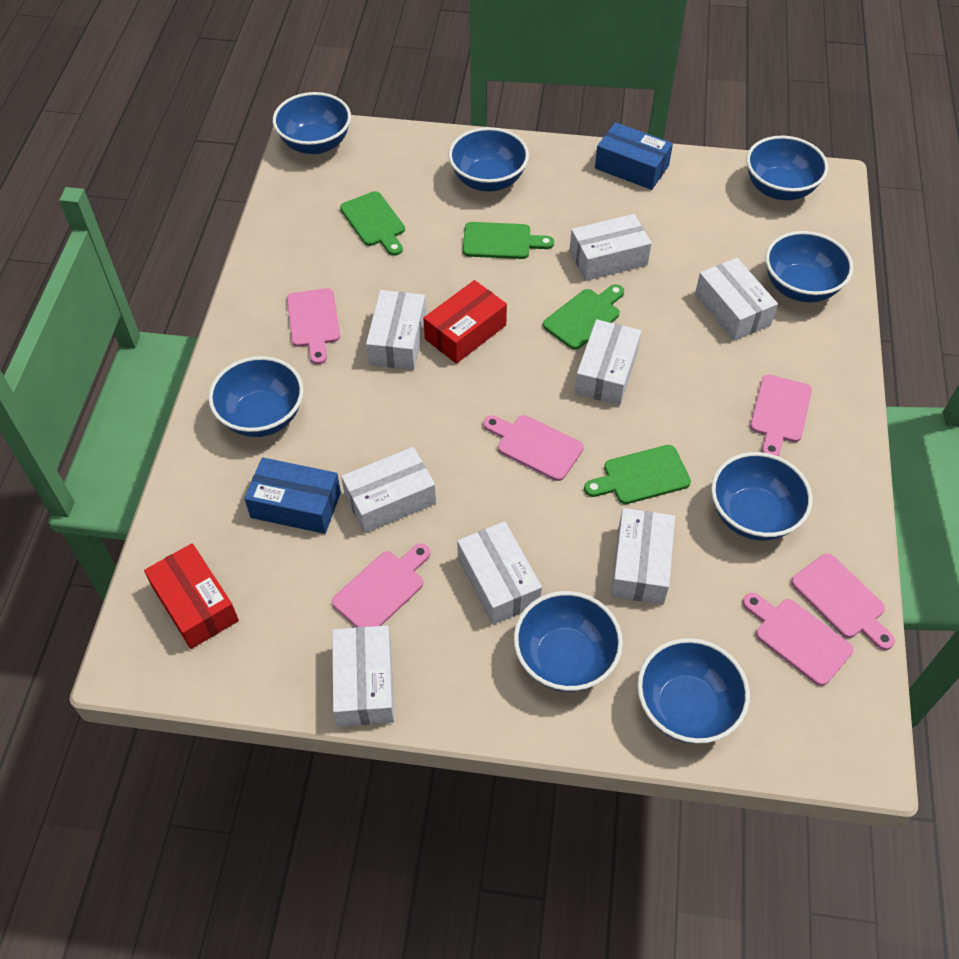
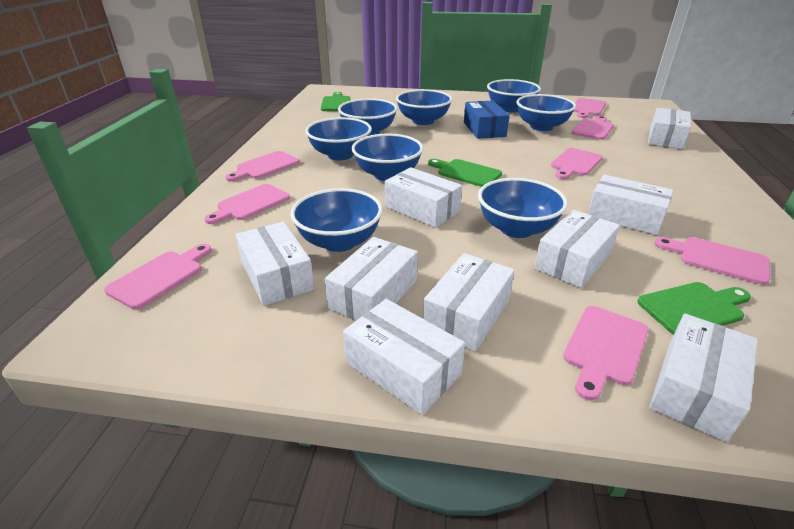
blue box: 2 -> 1
green cutting board: 4 -> 3
pink cutting board: 6 -> 8
red box: 2 -> 0
white box: 8 -> 9

